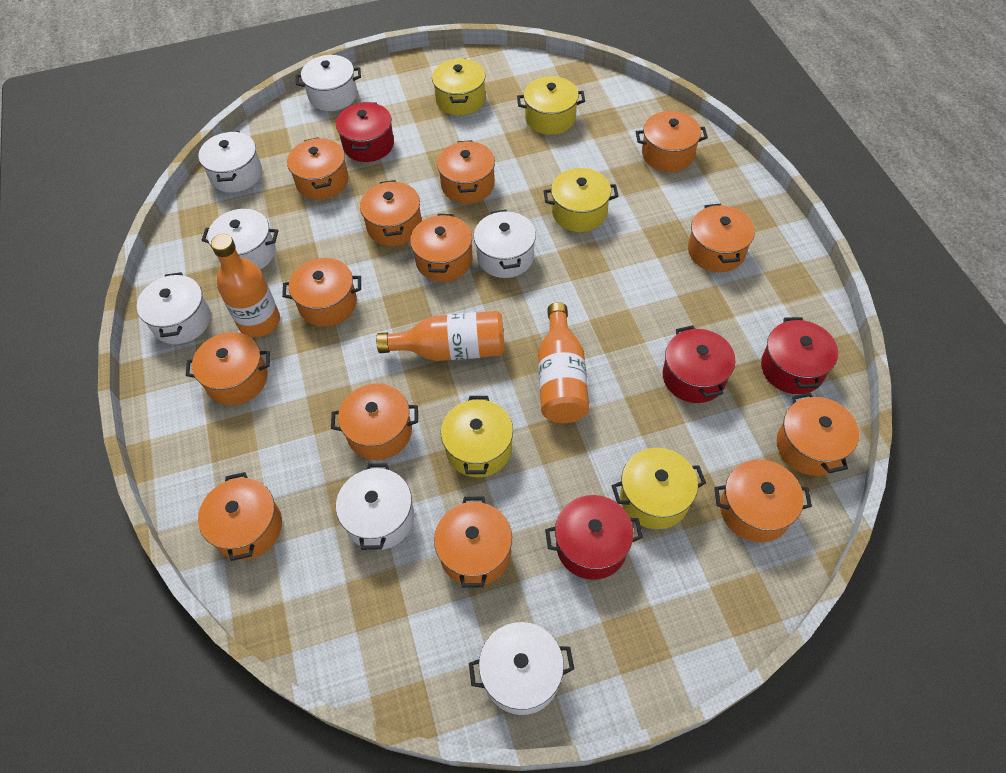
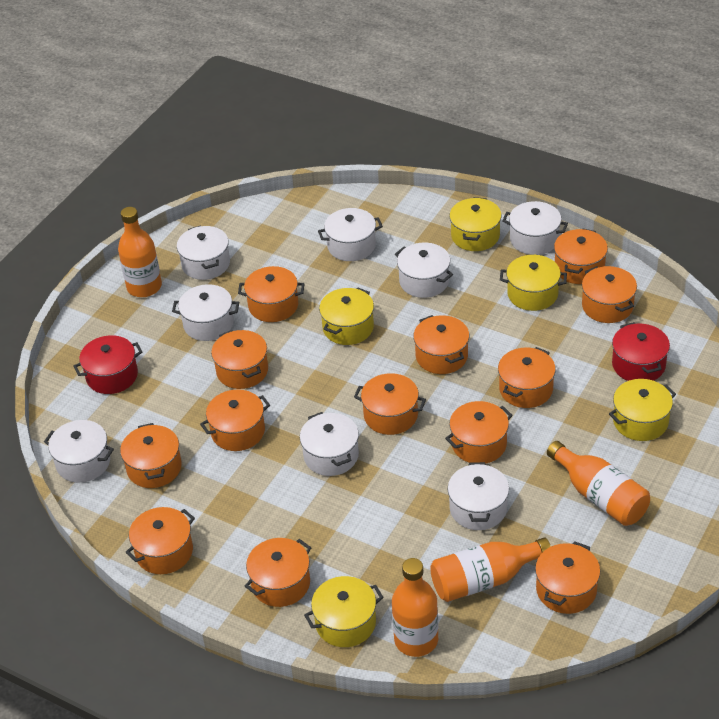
orange bottle: 3 -> 4
red pot: 4 -> 2
white pot: 7 -> 8

